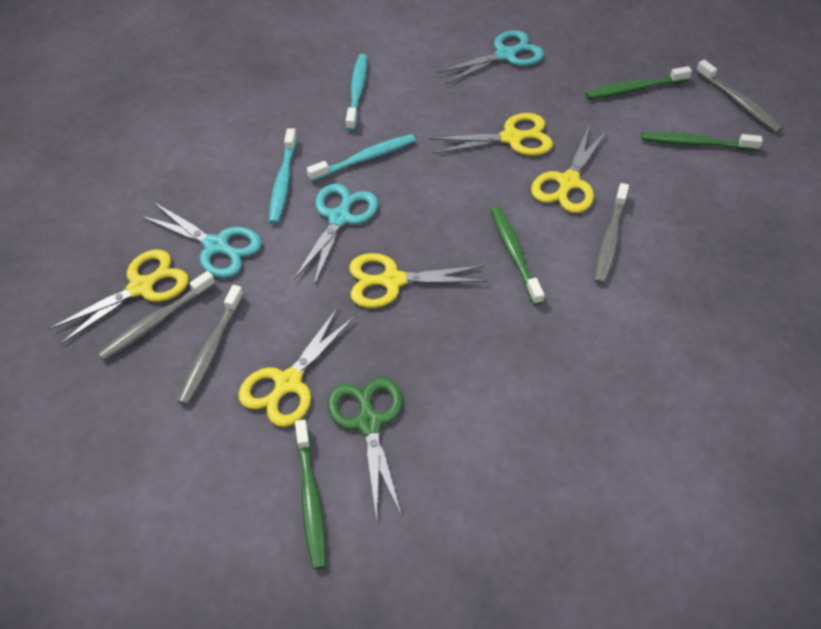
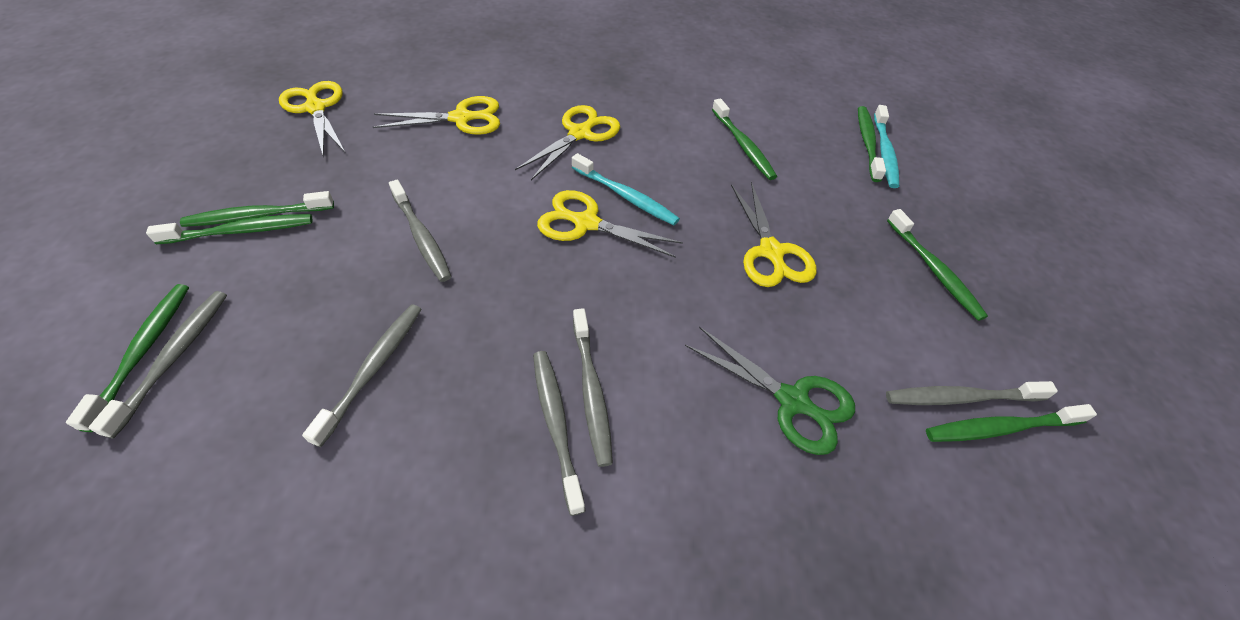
green toothbrush: 4 -> 7
grey toothbrush: 4 -> 6
turquoise scissors: 3 -> 0
turquoise toothbrush: 3 -> 2

